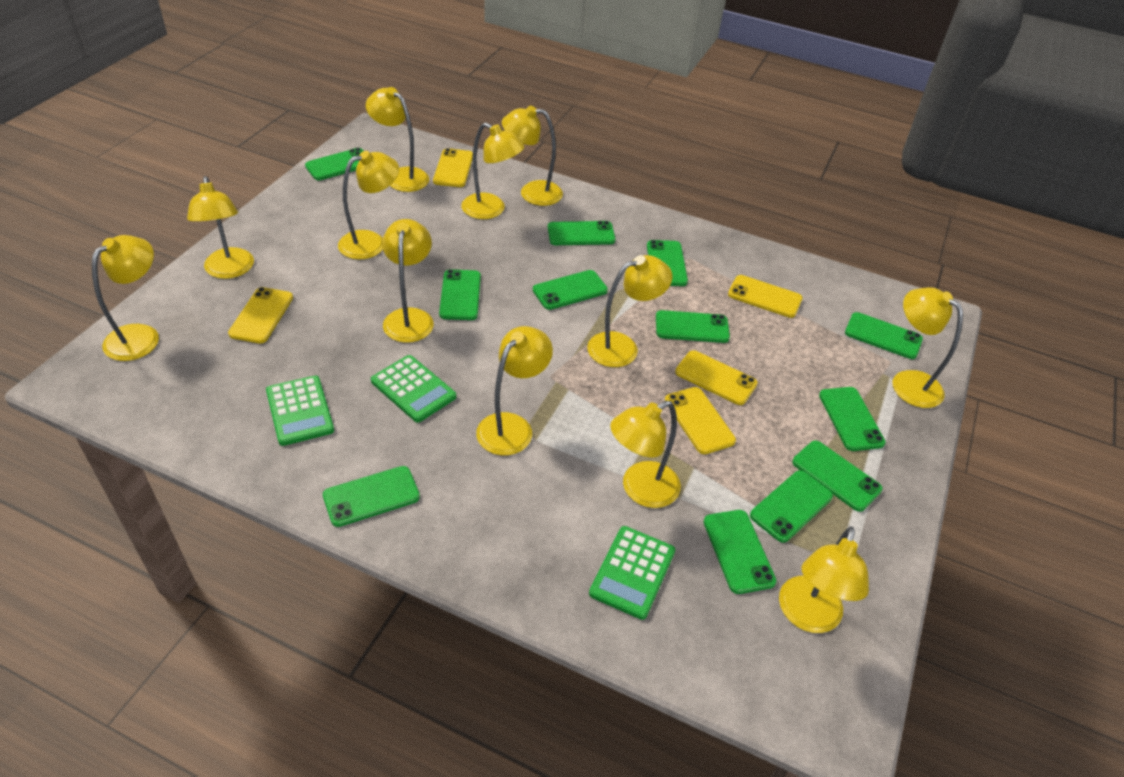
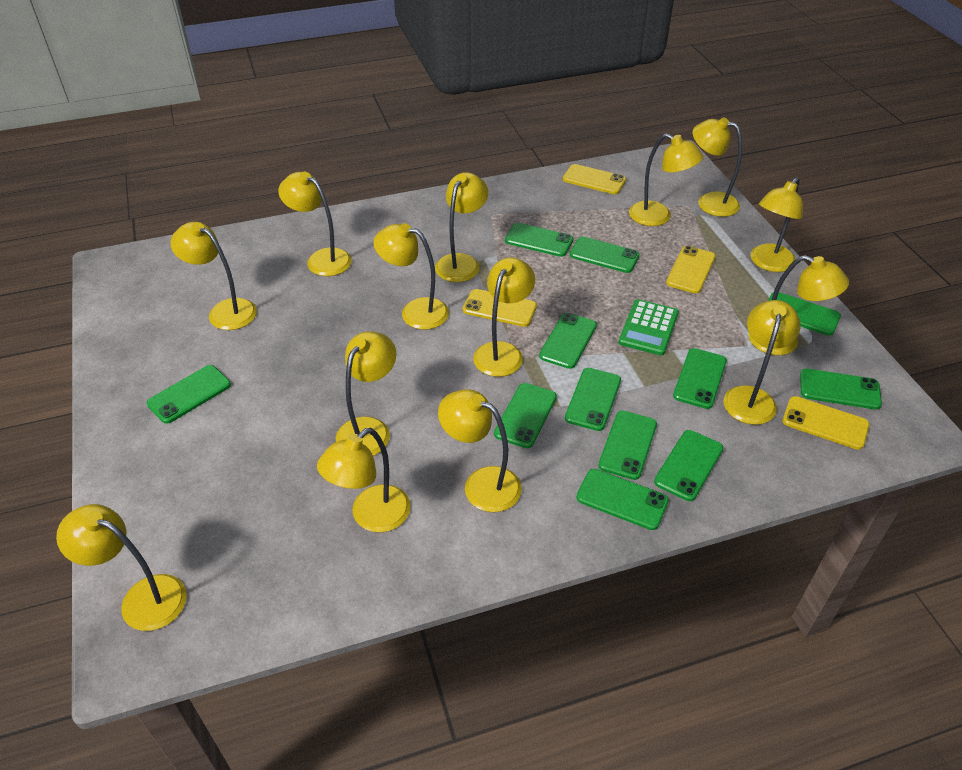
green calculator: 3 -> 1
yellow lamp: 12 -> 14
yellow phone: 5 -> 4

